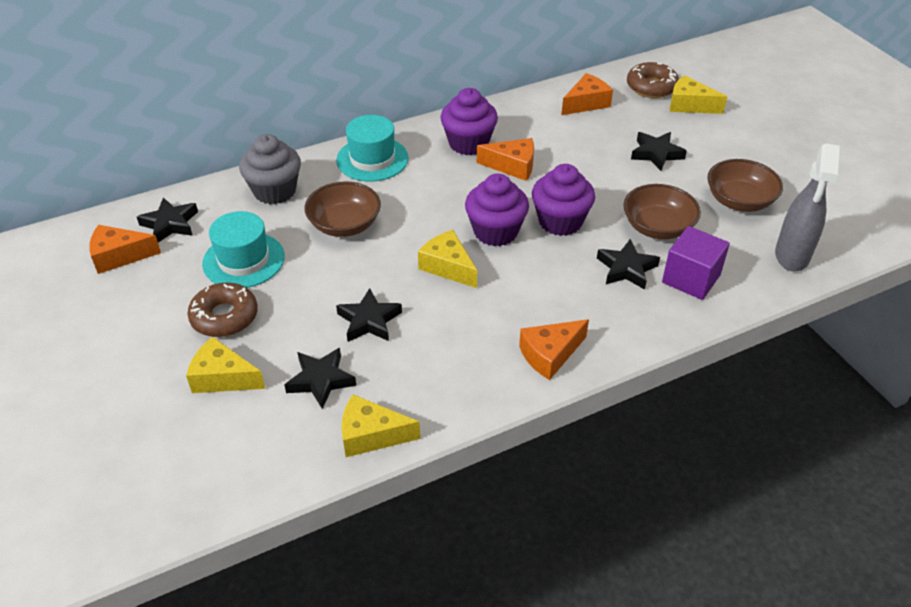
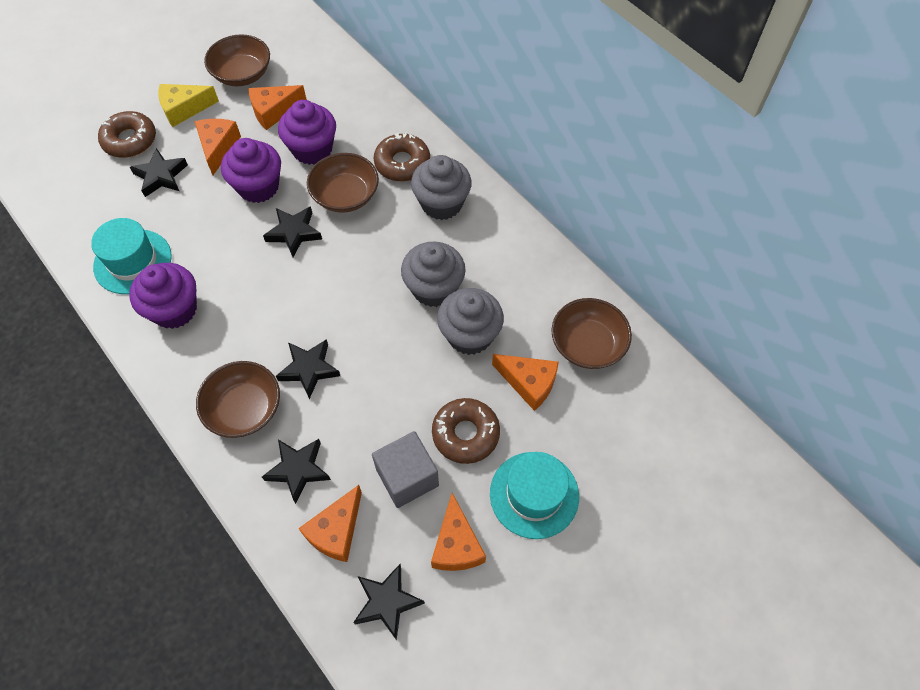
brown bowl: 3 -> 4
brown donut: 2 -> 3
grey cube: 0 -> 1
grey cupcake: 1 -> 3
grey spray bottle: 1 -> 0
orange cheese: 4 -> 5
purple cube: 1 -> 0
yellow cheese: 4 -> 1

